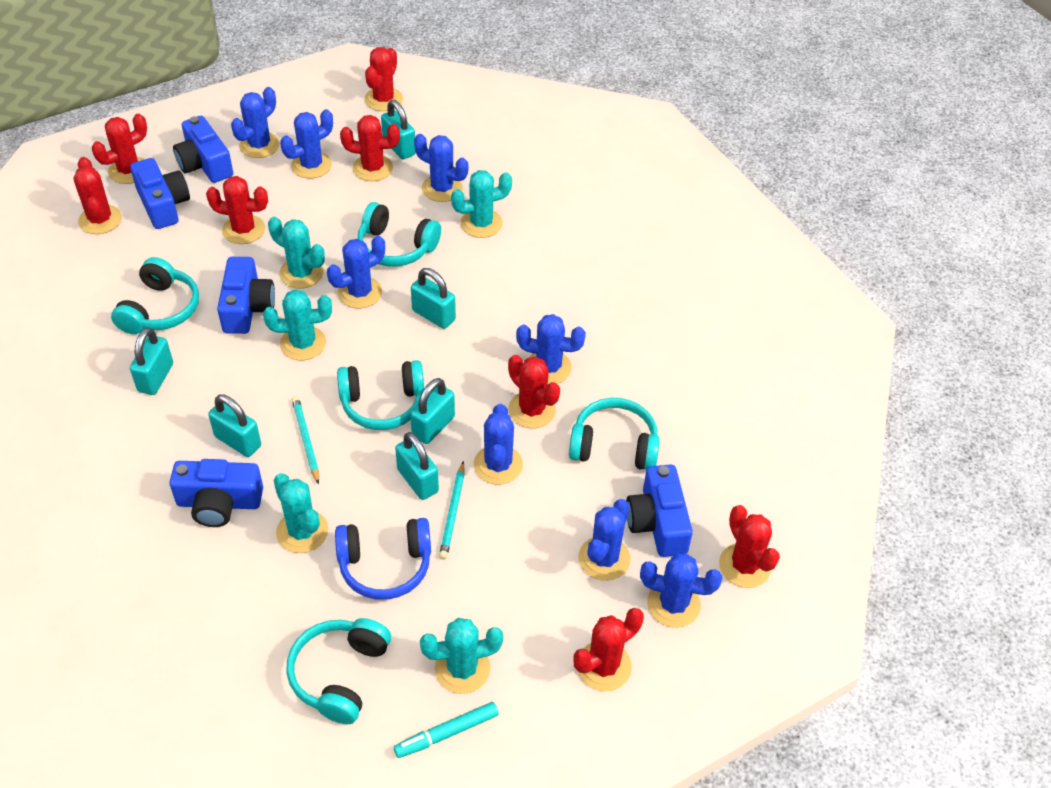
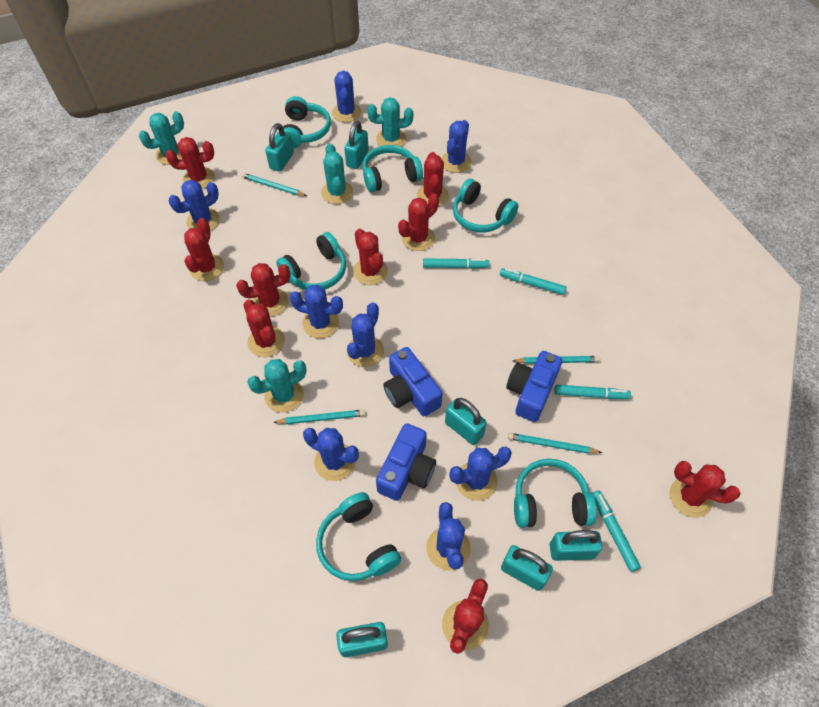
blue camera: 5 -> 3
blue headphones: 1 -> 0
red cactus: 8 -> 9
turquoise cactus: 5 -> 4
turquoise headphones: 5 -> 6
turquoise marker: 1 -> 4
turquoise pencil: 2 -> 4

